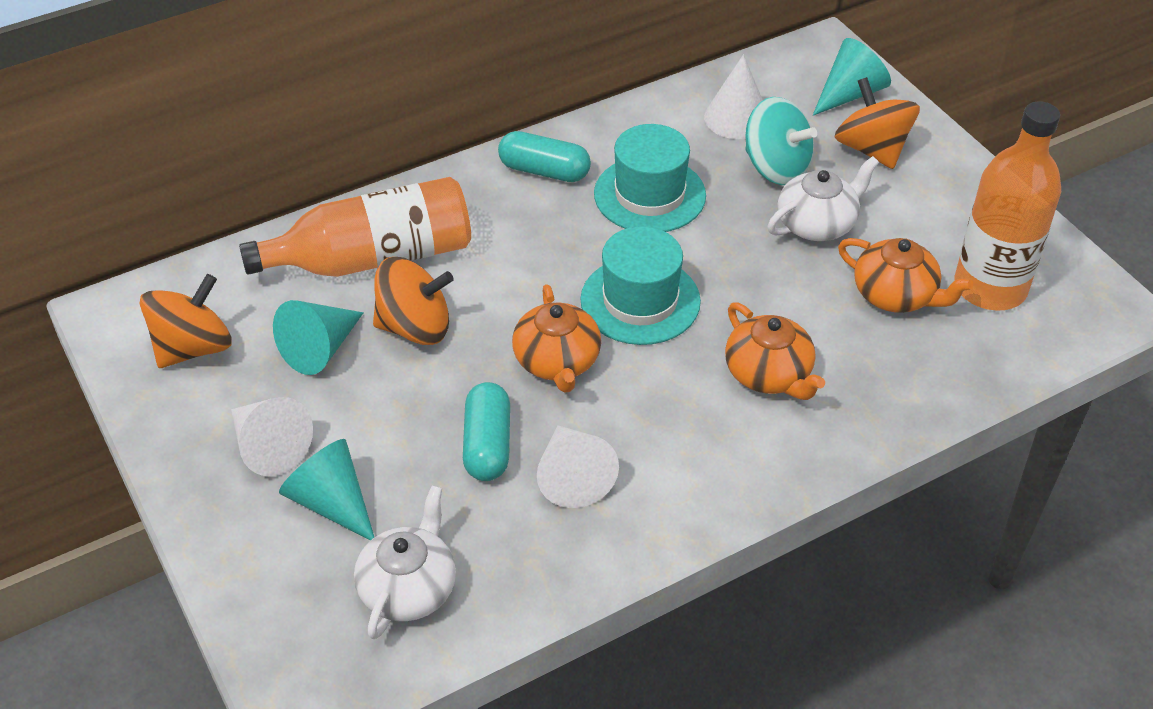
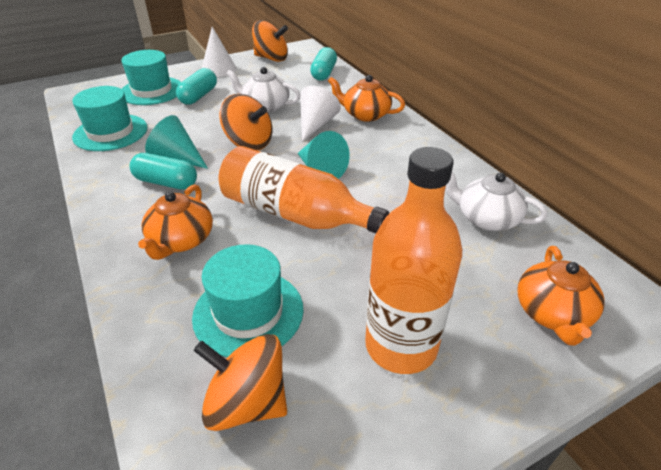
turquoise capsule: 2 -> 3
turquoise cone: 3 -> 2
turquoise hat: 2 -> 3
turquoise spinning top: 1 -> 0
white cone: 3 -> 2

